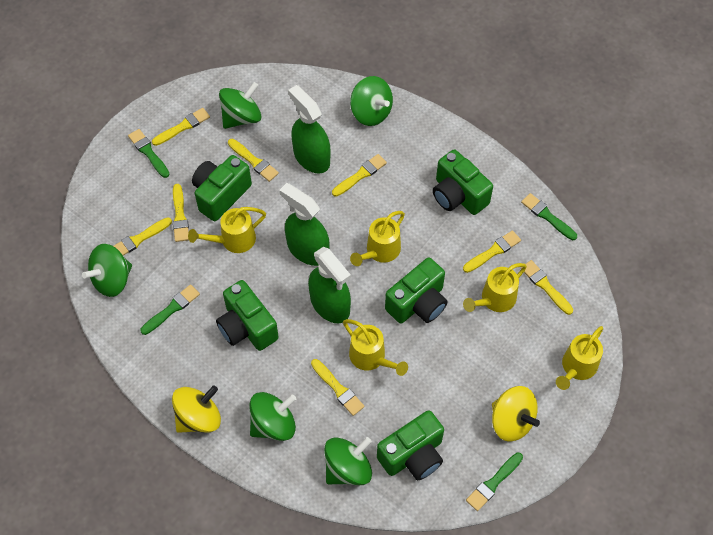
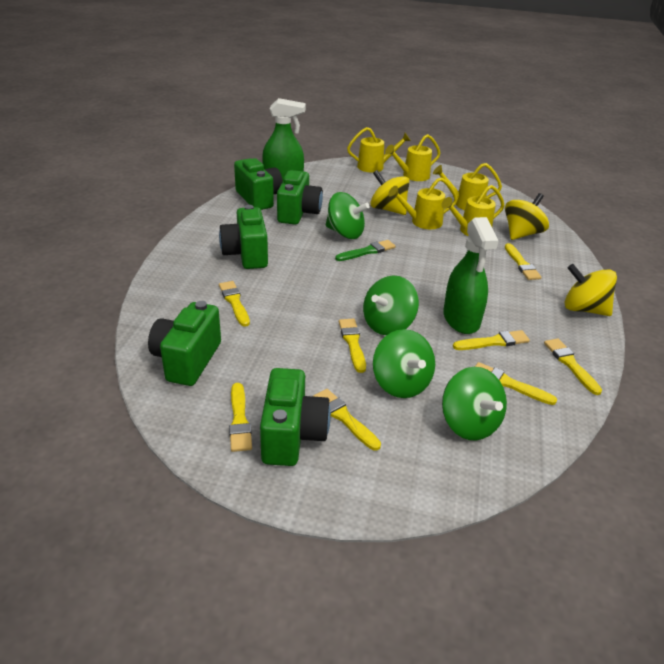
green brush: 4 -> 1
green spinning top: 5 -> 4
green spray bottle: 3 -> 2
yellow spinning top: 2 -> 3

